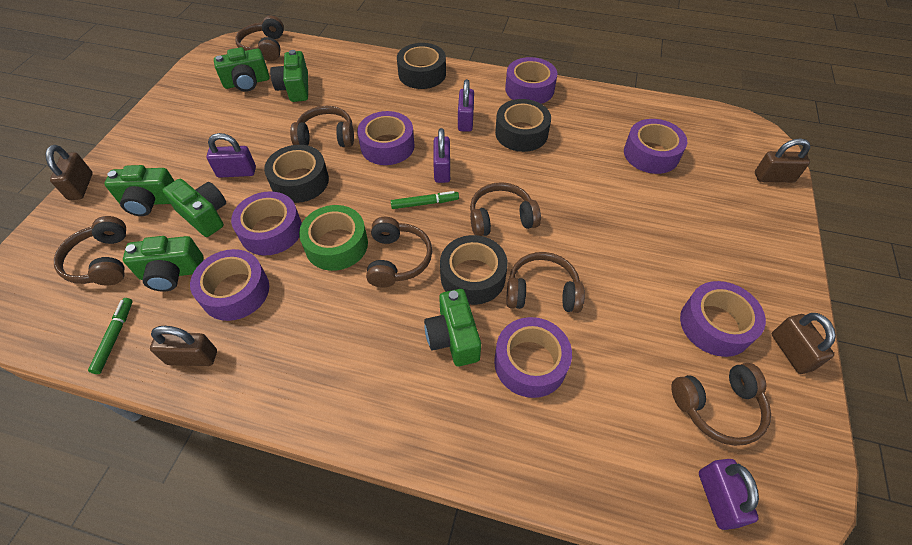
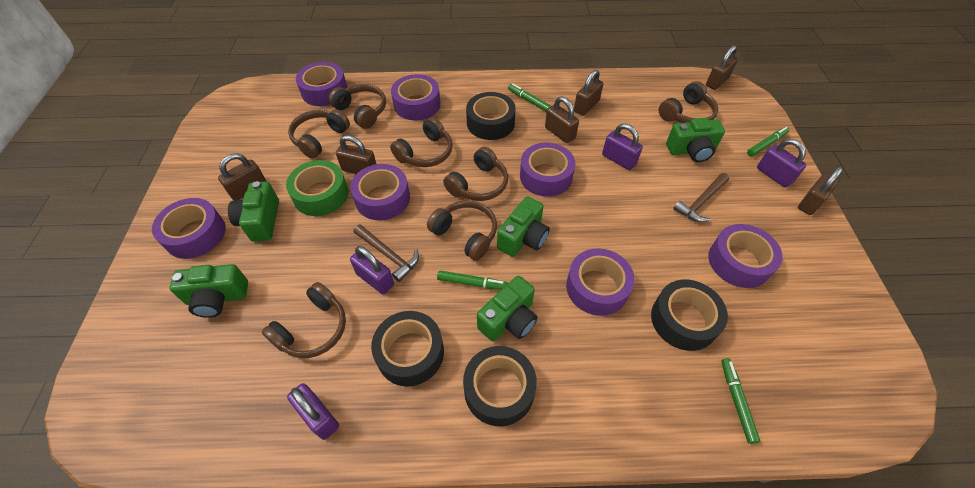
brown hammer: 0 -> 2
brown padlock: 4 -> 6
green camera: 6 -> 5
green marker: 2 -> 4

